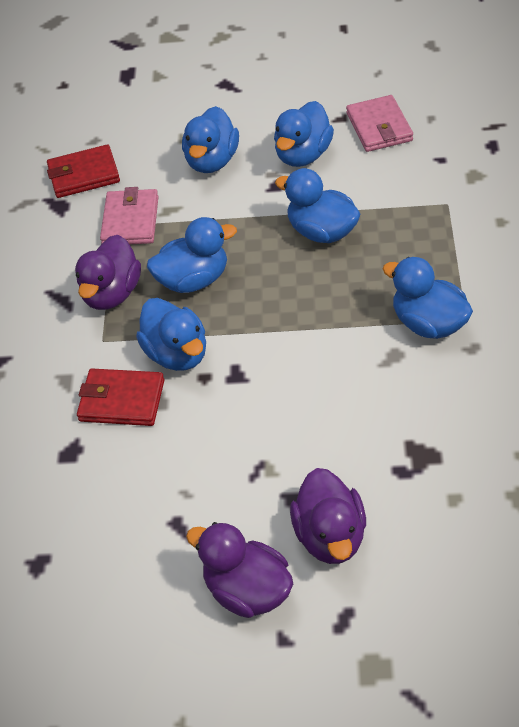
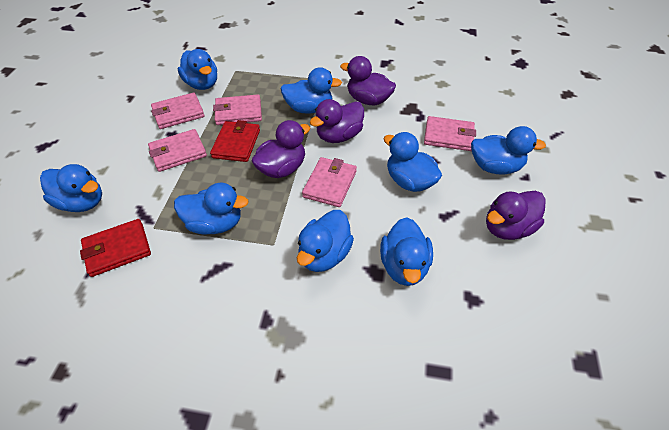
blue duck: 6 -> 8
pink wallet: 2 -> 5
purple duck: 3 -> 4

